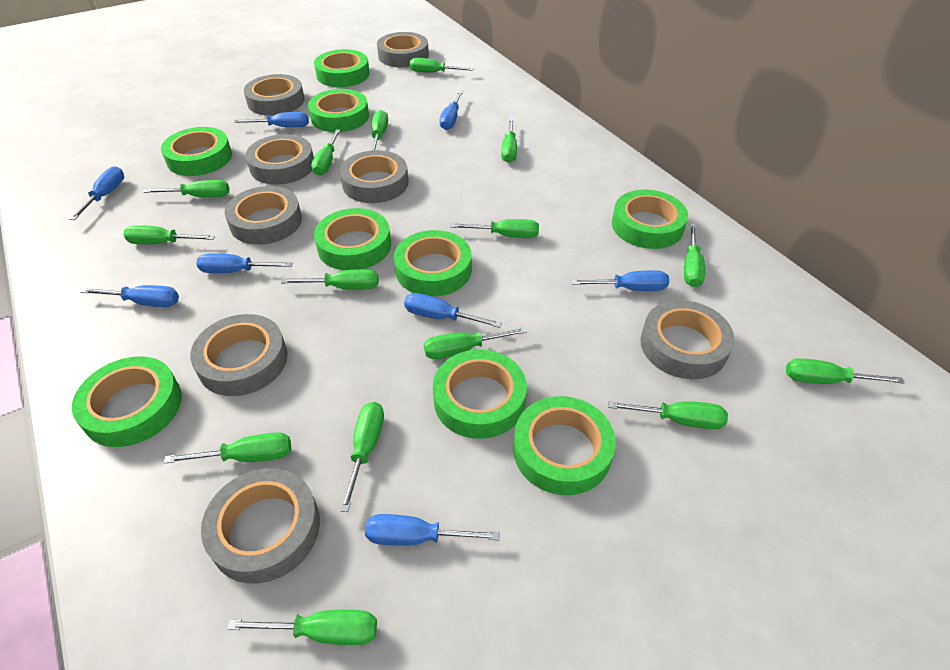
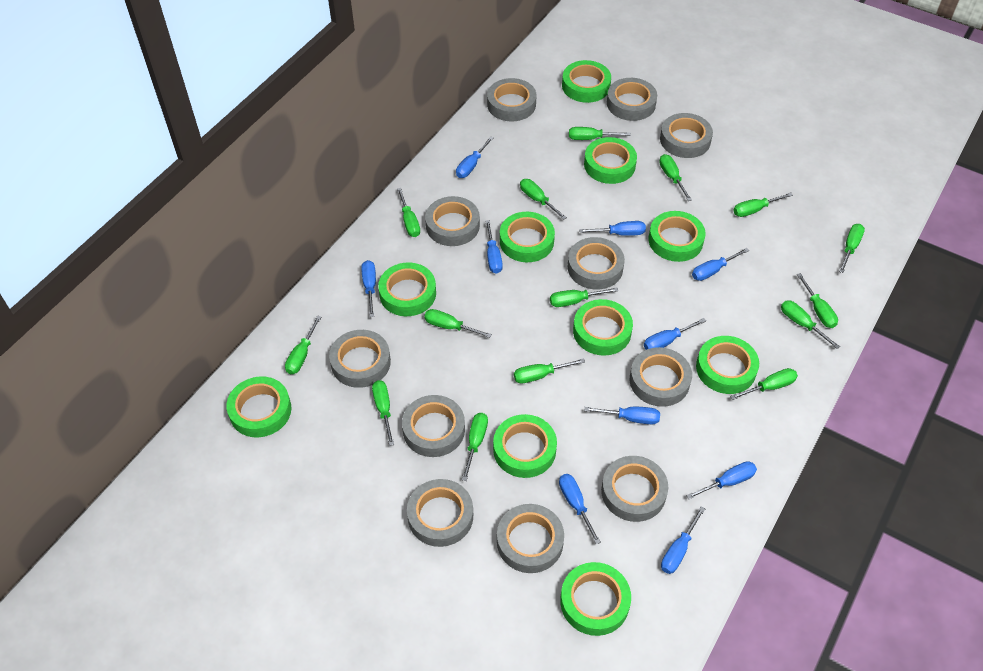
blue screwdriver: 8 -> 10
green tape: 9 -> 10
grey tape: 8 -> 11

